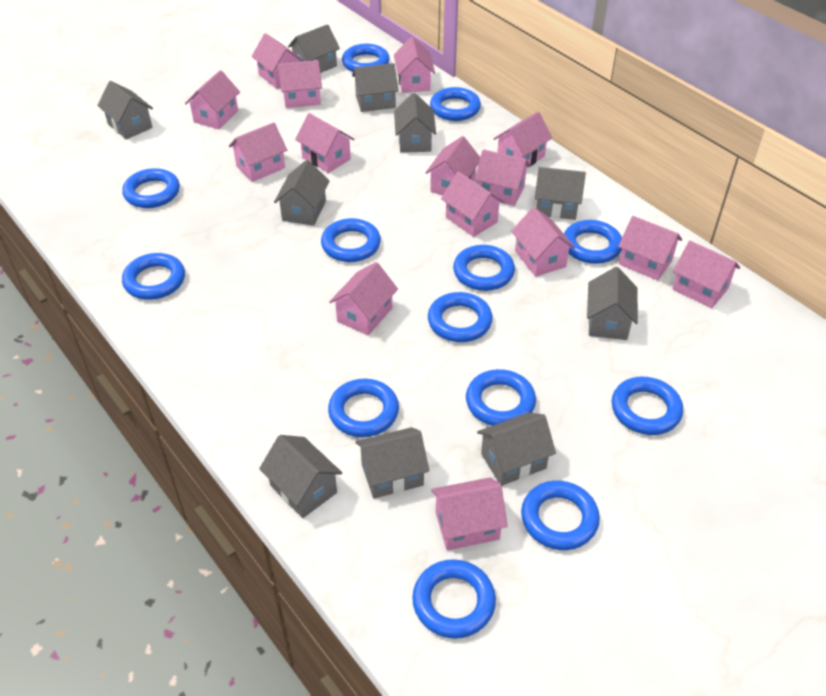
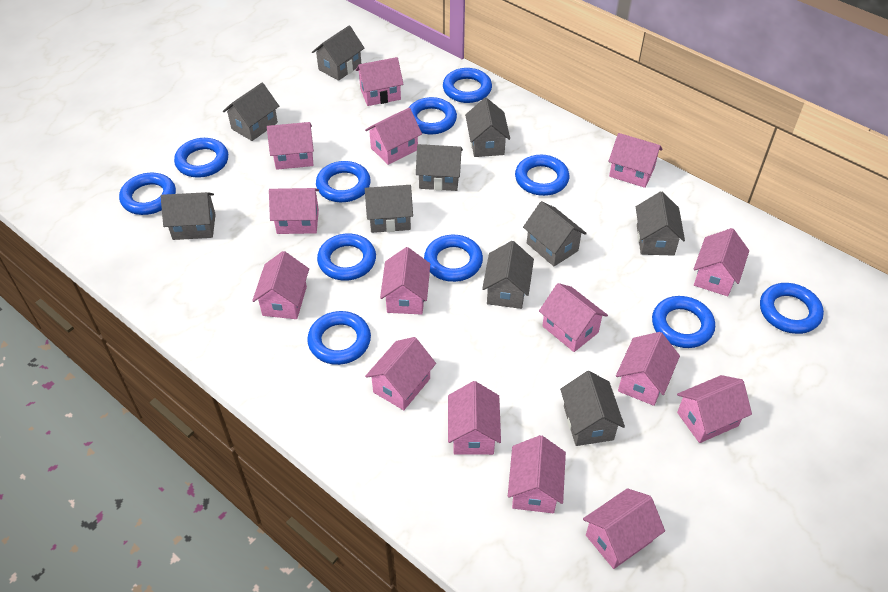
blue ring: 13 -> 11

